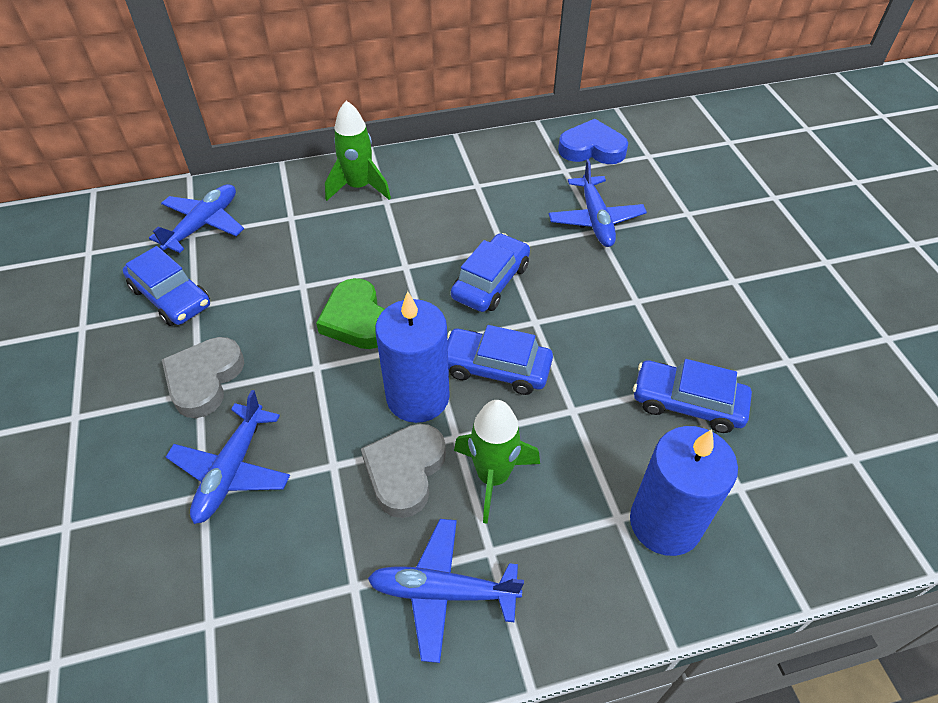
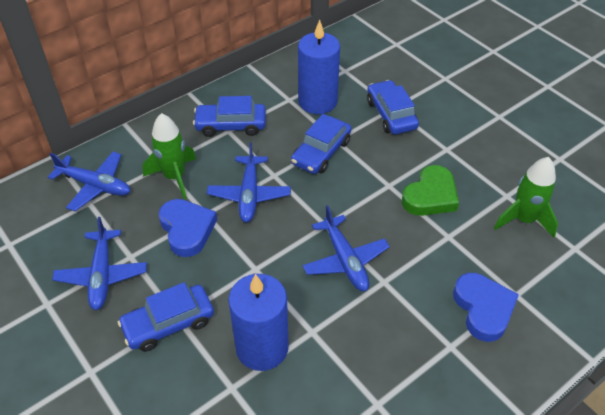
blue heart: 1 -> 2
grey heart: 2 -> 0

